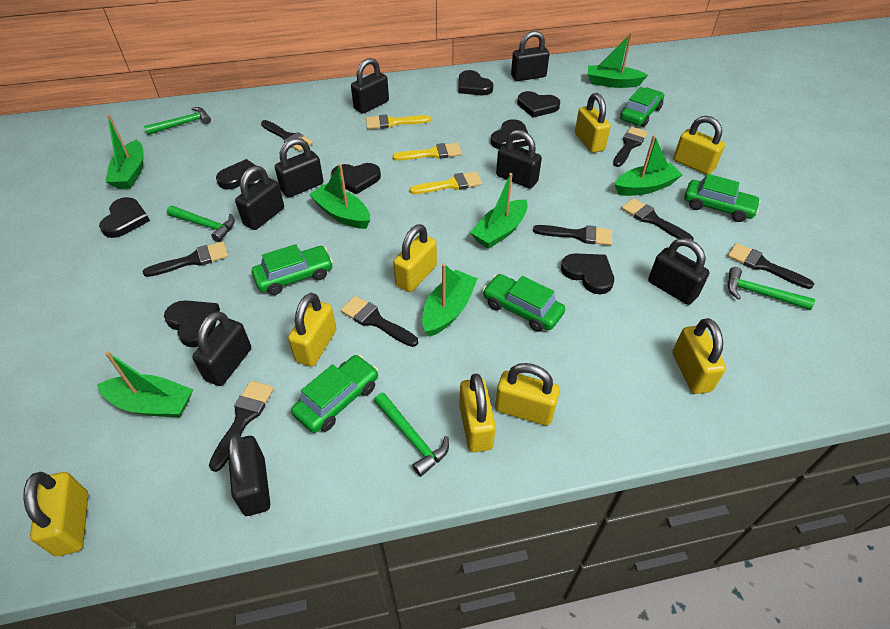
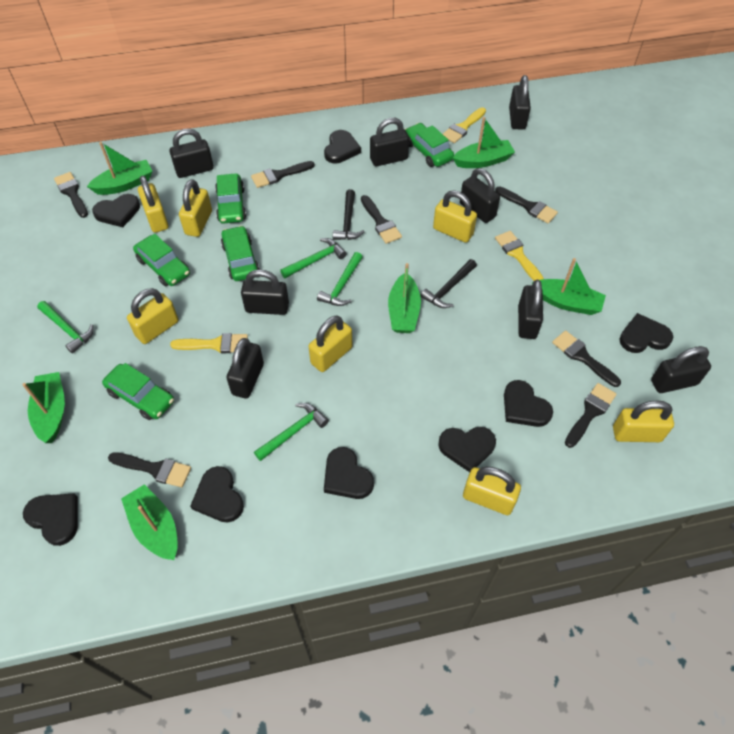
black brush: 8 -> 7
black hammer: 0 -> 2
green boat: 7 -> 6
yellow padlock: 8 -> 7

